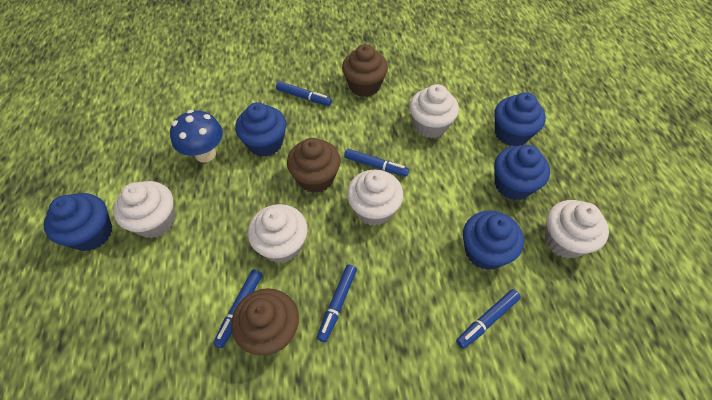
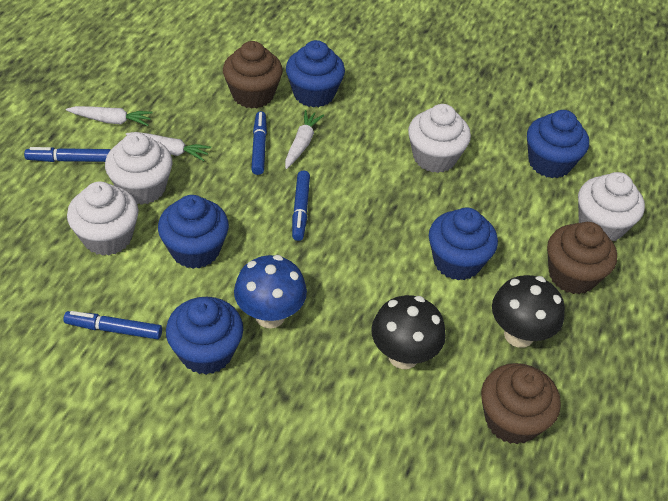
black mushroom: 0 -> 2
blue marker: 5 -> 4
white carrot: 0 -> 3
white cupcake: 5 -> 4

